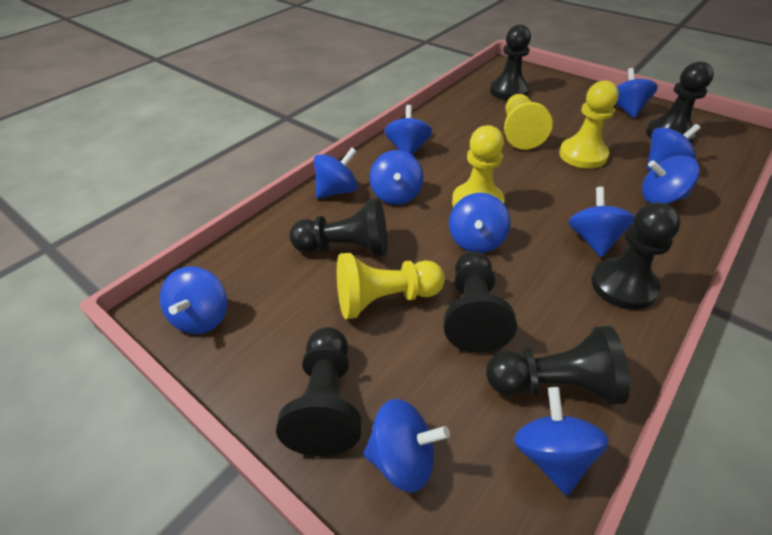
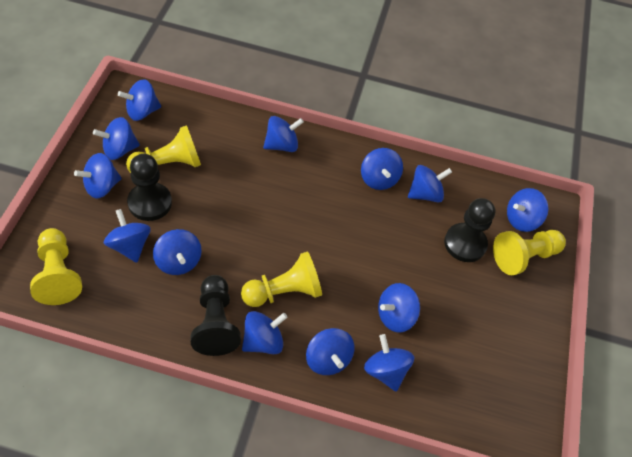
black pawn: 7 -> 3
blue spinning top: 11 -> 13

